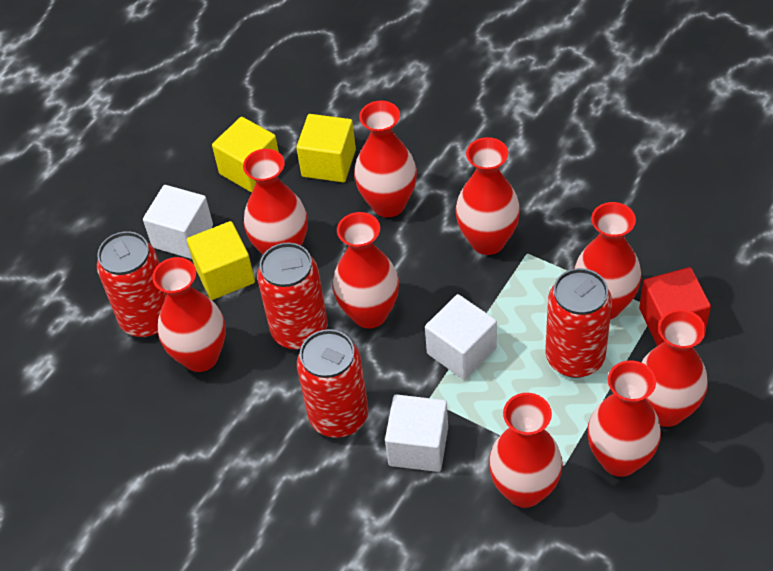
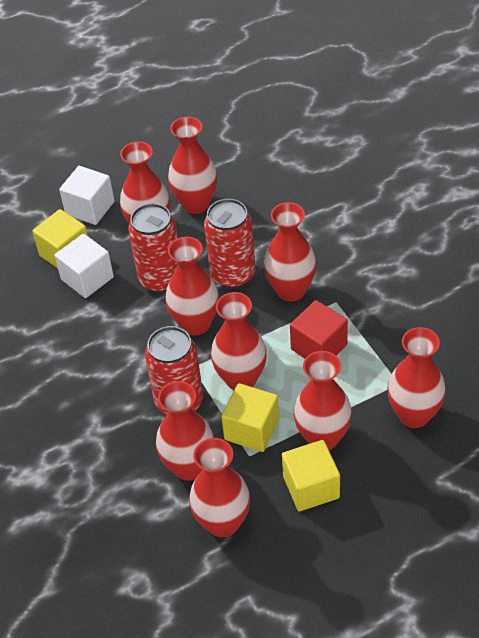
red can: 4 -> 3
white cube: 3 -> 2

